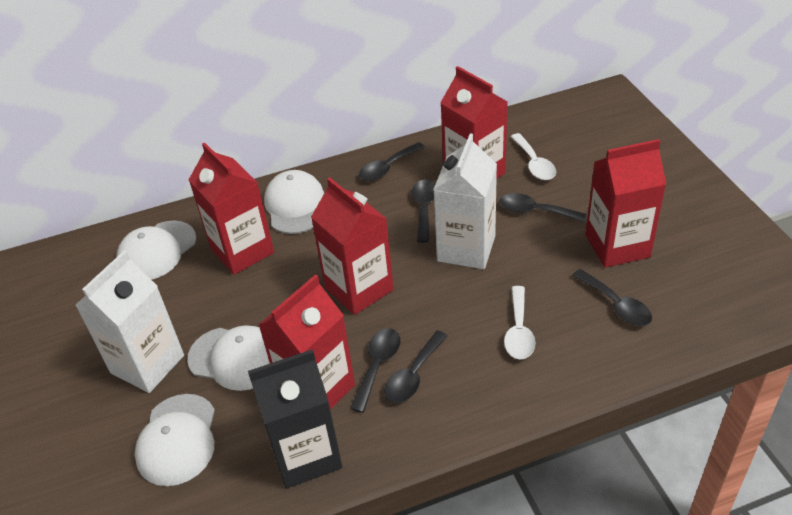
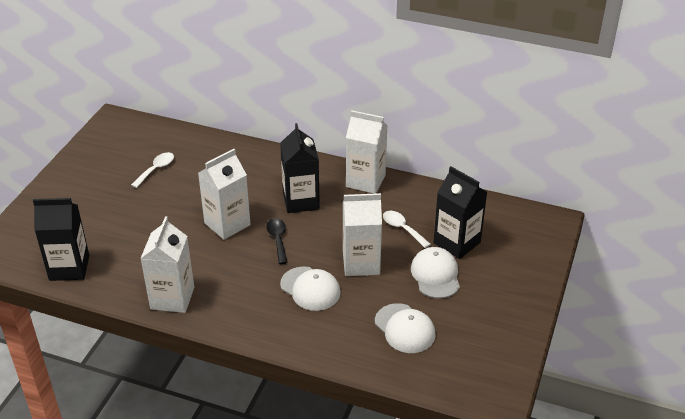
black carton: 1 -> 3
black spoon: 6 -> 1
red carton: 5 -> 0
white cap: 4 -> 3
white carton: 2 -> 4

